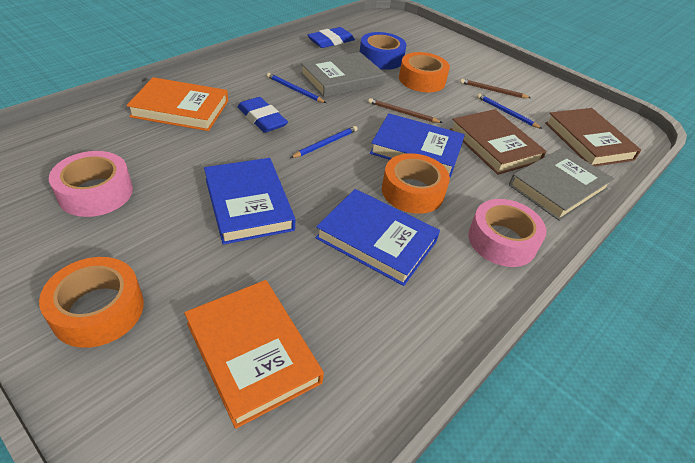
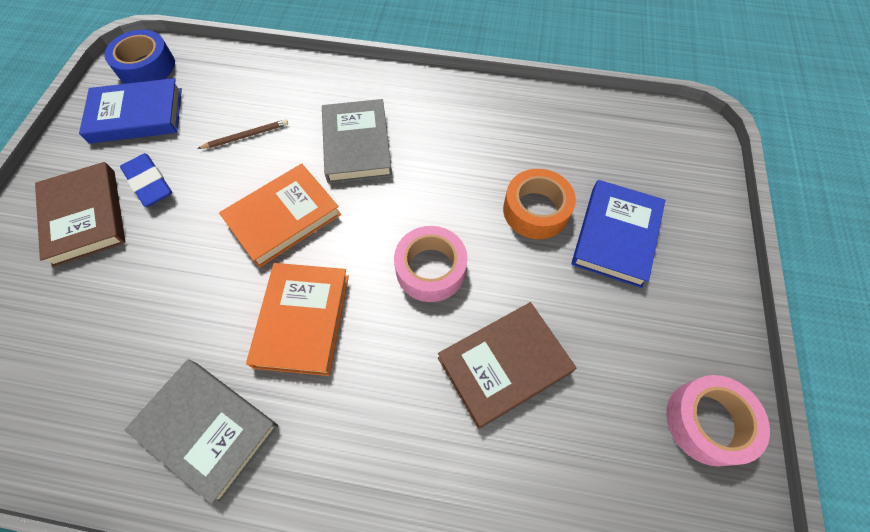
blue book: 3 -> 2
blue eraser: 2 -> 1
blue pencil: 3 -> 0
brown pencil: 2 -> 1
orange tape: 3 -> 1

